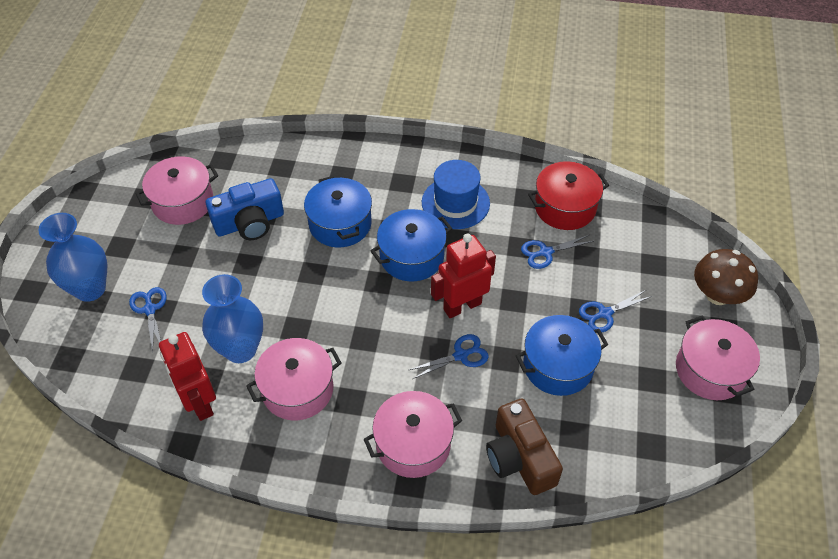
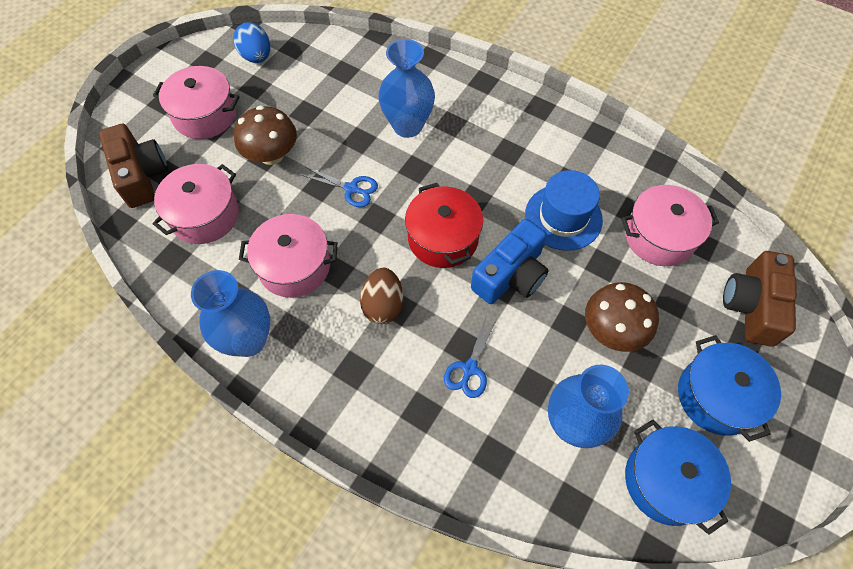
blue egg: 0 -> 1
blue pot: 3 -> 2
blue scissors: 4 -> 2
blue vase: 2 -> 3
brown camera: 1 -> 2
brown egg: 0 -> 1
brown mushroom: 1 -> 2
red robot: 2 -> 0

